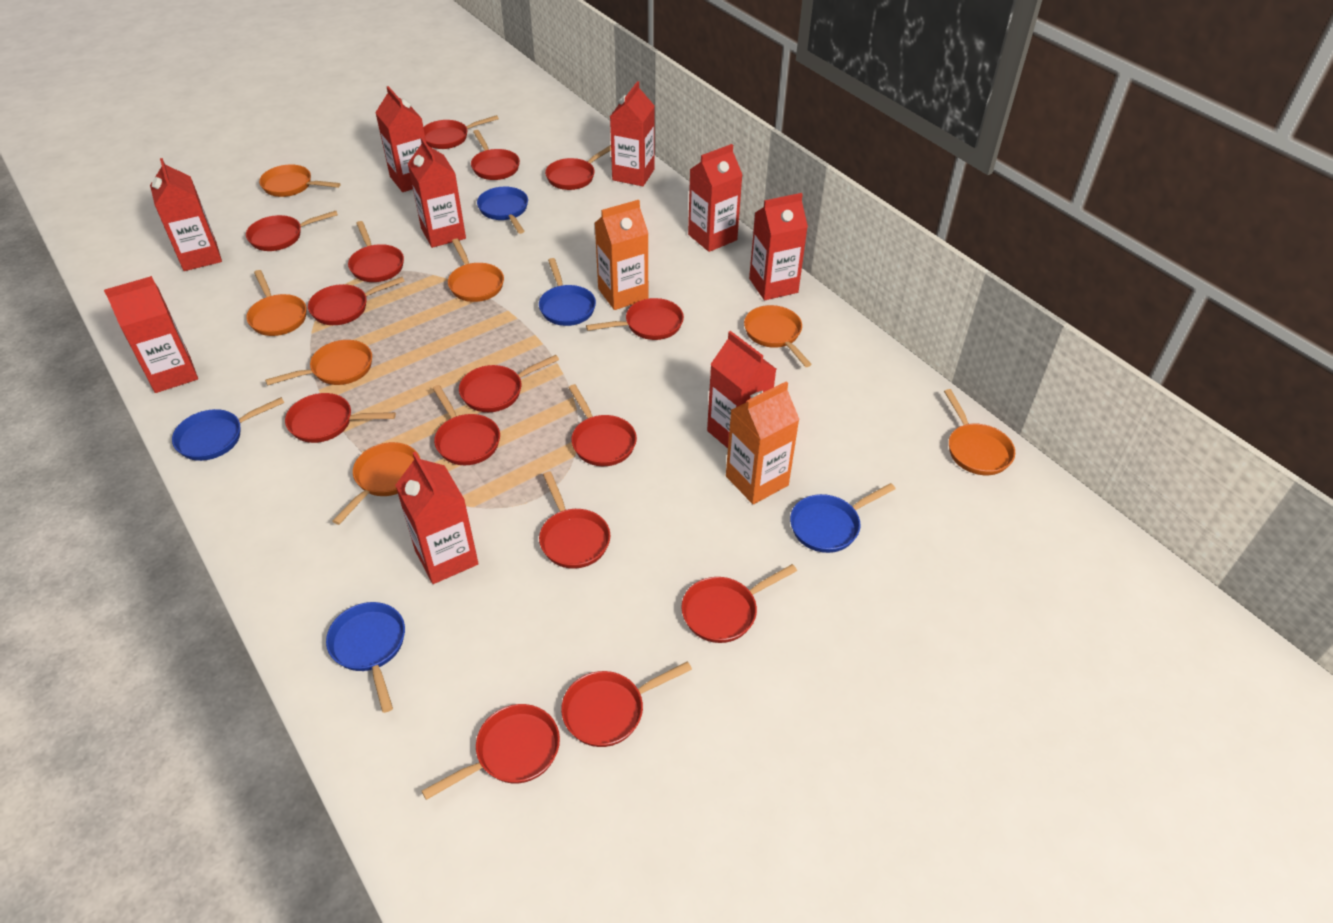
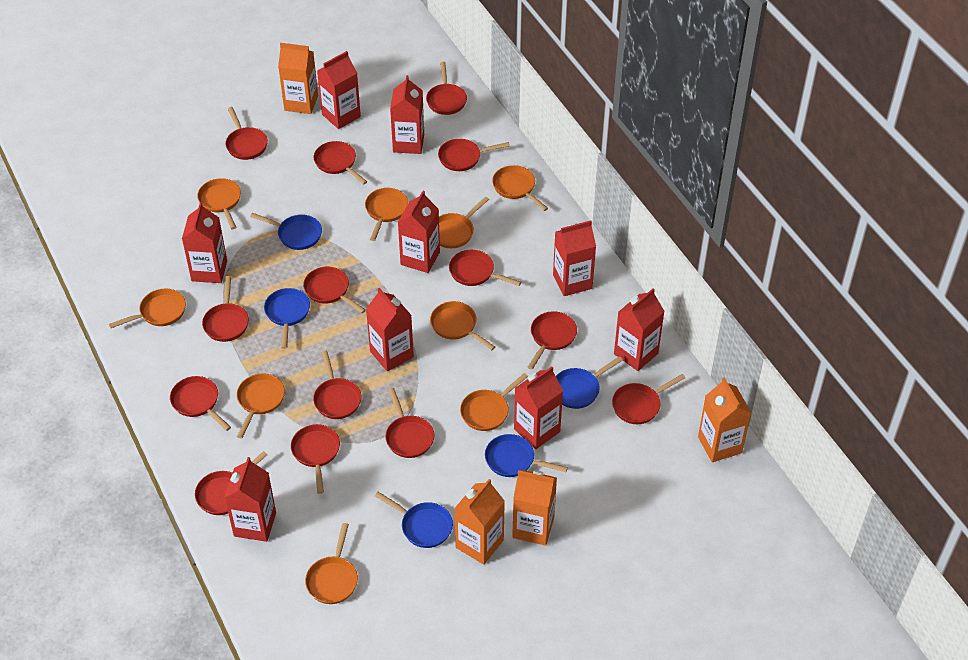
orange carton: 2 -> 4
orange pan: 7 -> 9
red pan: 15 -> 14

